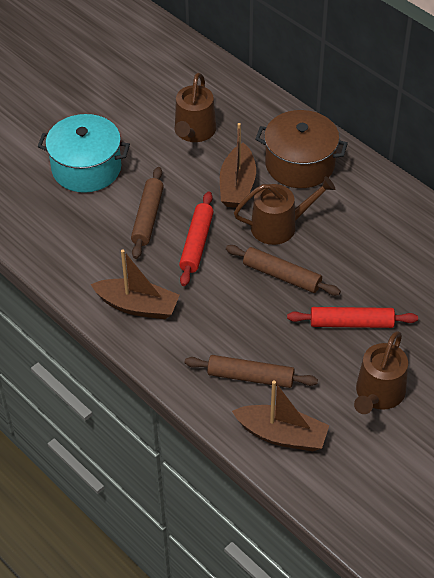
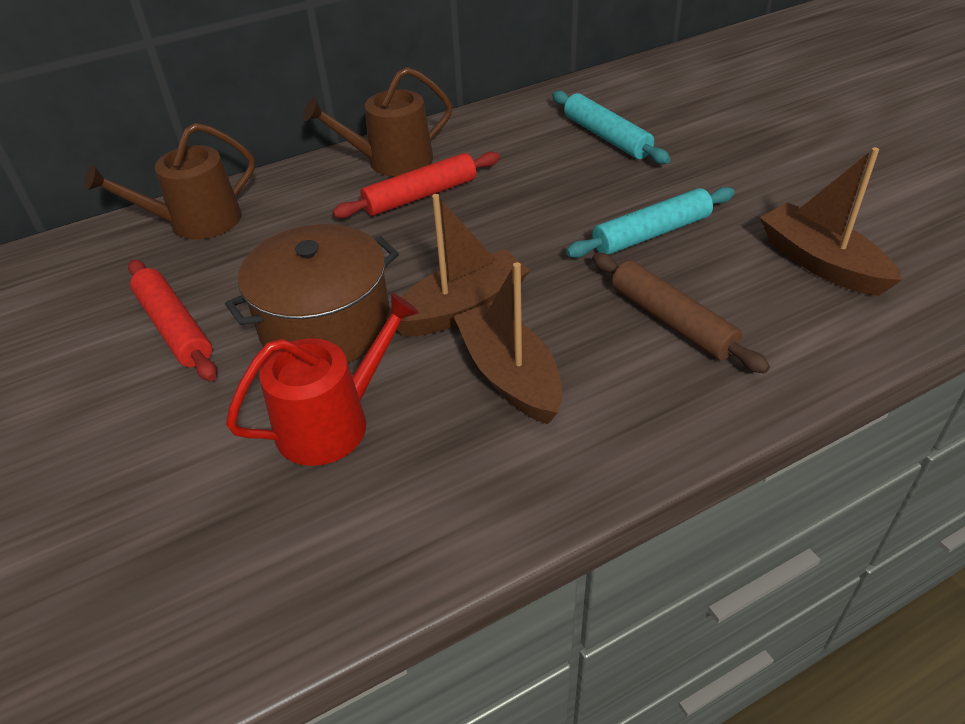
brown rolling pin: 3 -> 1
brown watering can: 3 -> 2
red watering can: 0 -> 1
turquoise pot: 1 -> 0
turquoise rolling pin: 0 -> 2

